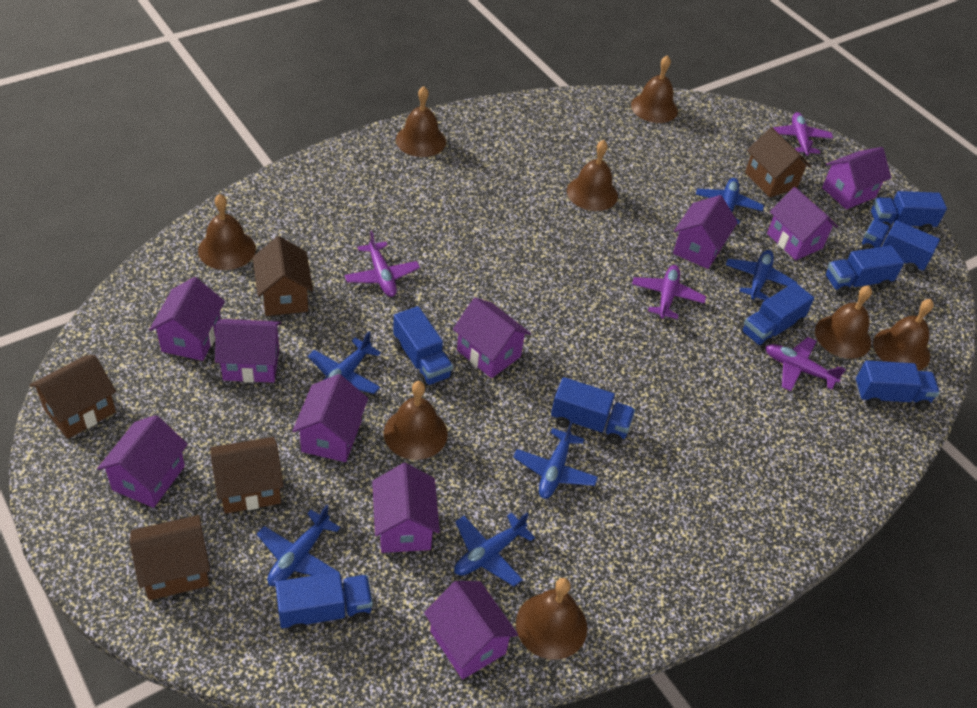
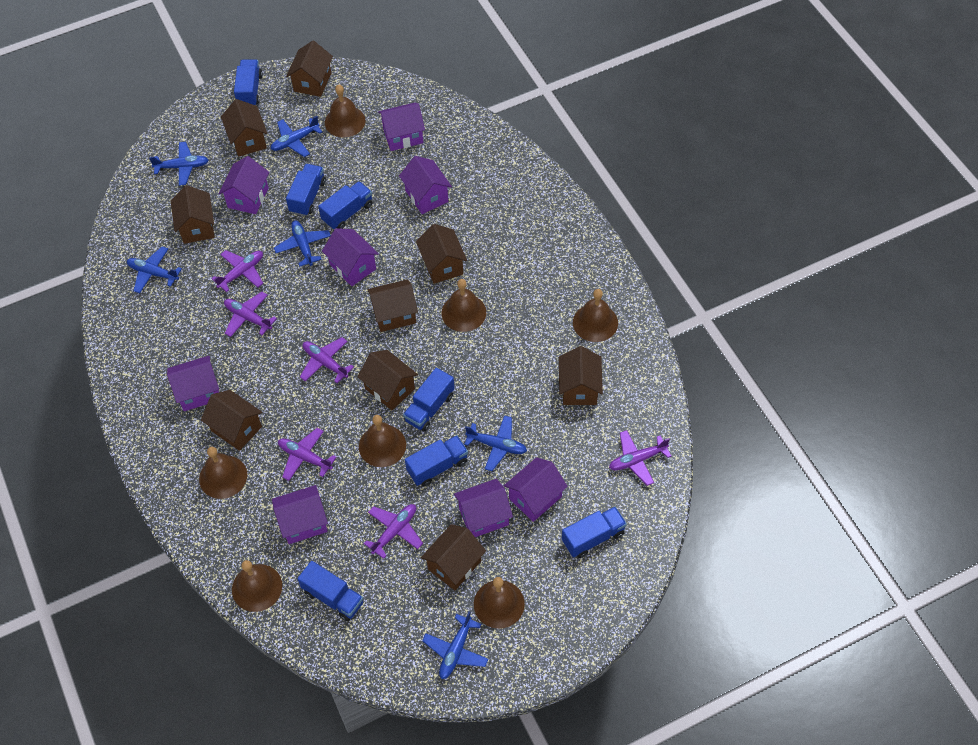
blue truck: 8 -> 7
brown bell: 8 -> 7
brown house: 5 -> 9
purple house: 10 -> 8
purple plane: 4 -> 6

